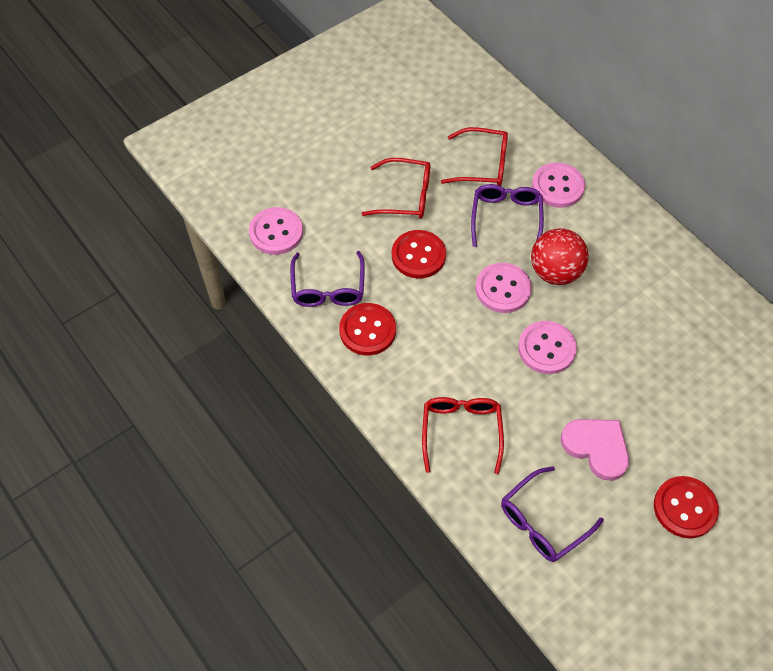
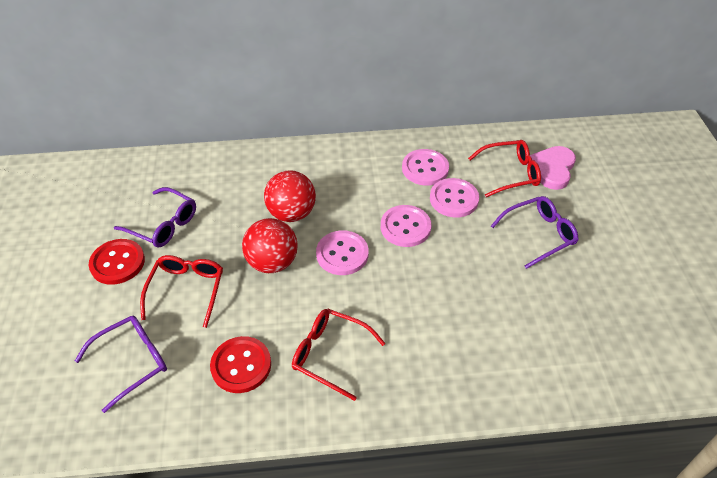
red ball: 1 -> 2
red button: 3 -> 2

